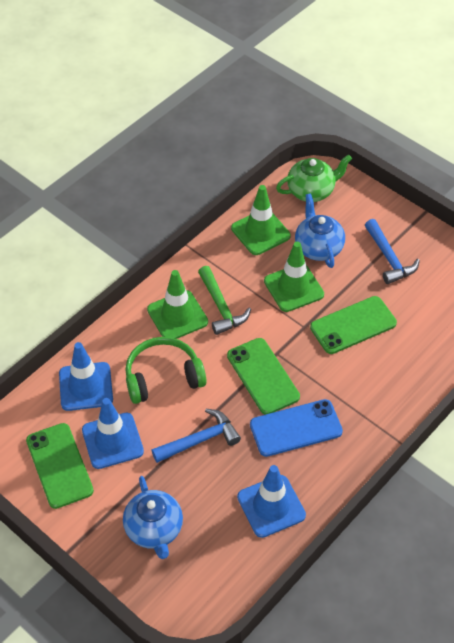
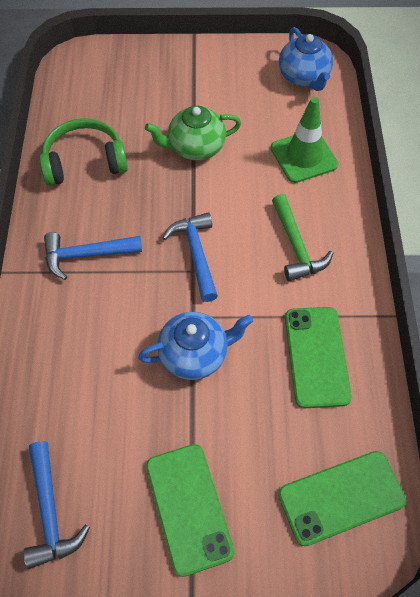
blue hammer: 2 -> 3
blue phone: 1 -> 0
blue traffic cone: 3 -> 0
green traffic cone: 3 -> 1

